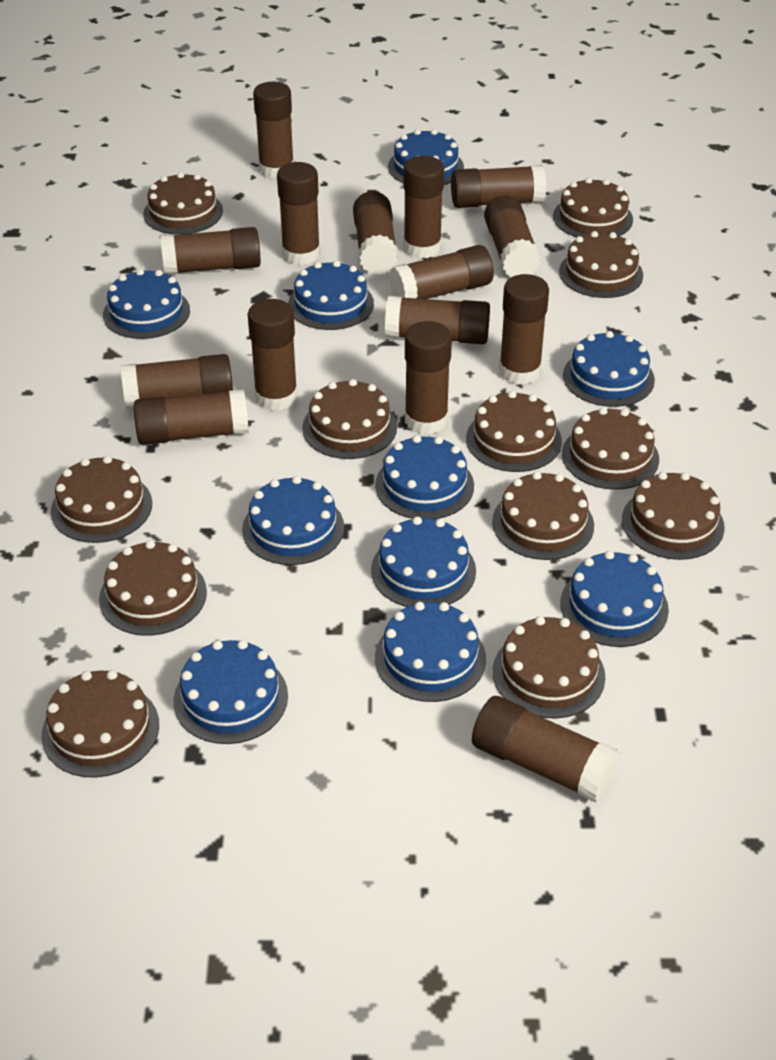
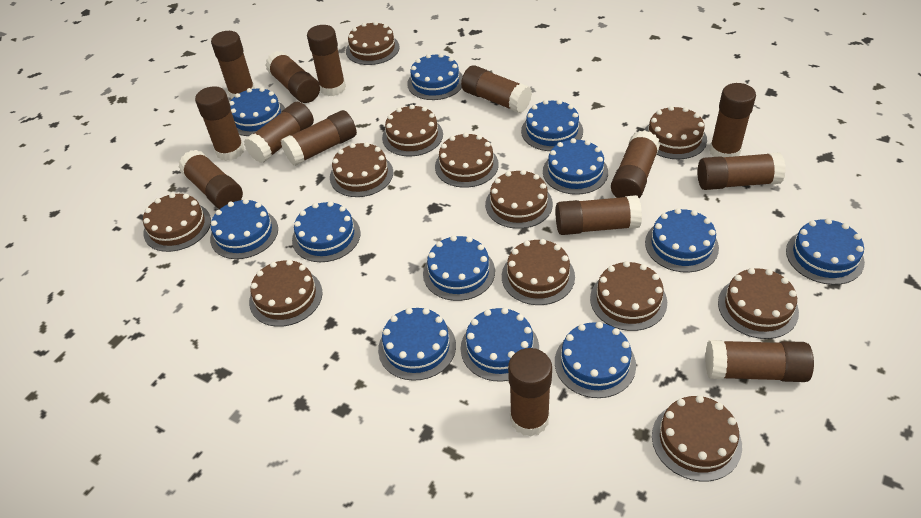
blue cake: 10 -> 12
brown glue stick: 15 -> 14

